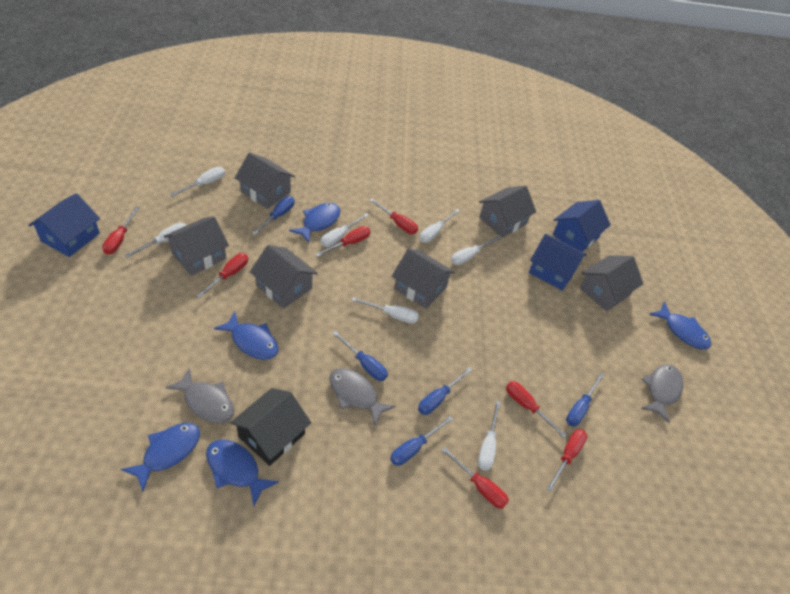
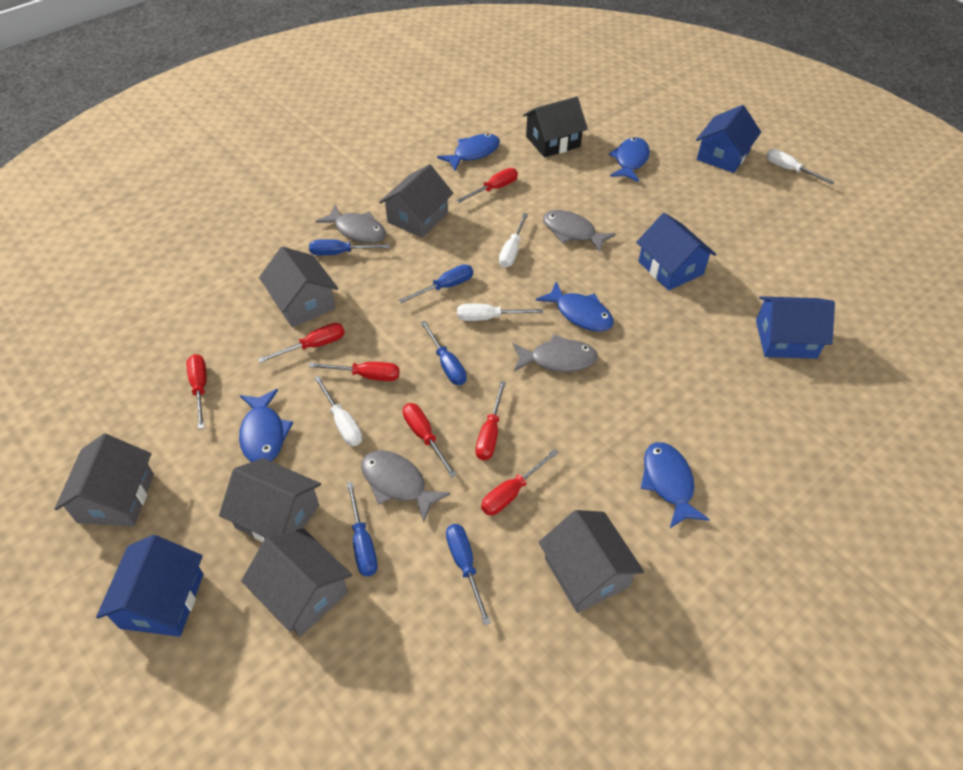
blue house: 3 -> 4
grey fish: 3 -> 4
white screwdriver: 7 -> 4

